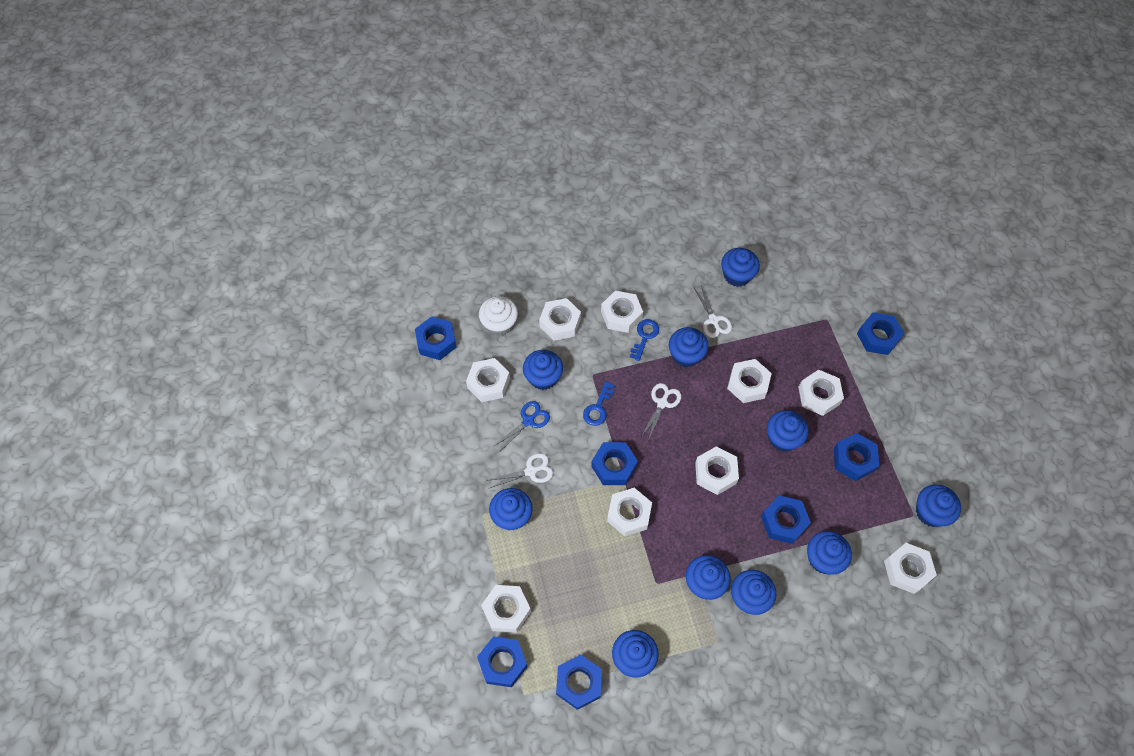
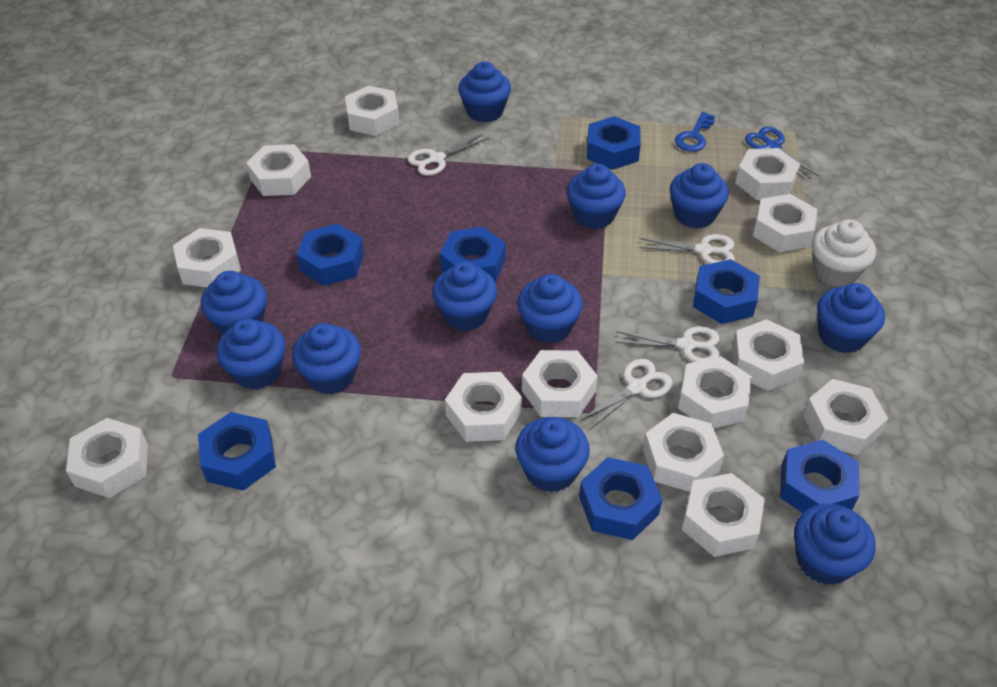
blue cupcake: 10 -> 11
blue key: 2 -> 1
white nut: 9 -> 13
white scissors: 3 -> 4

